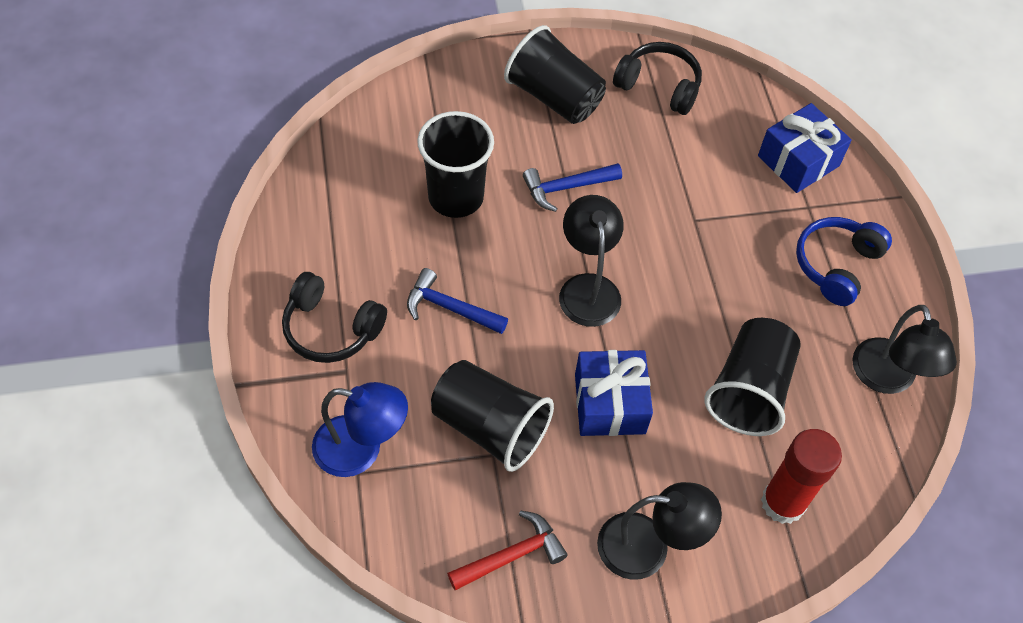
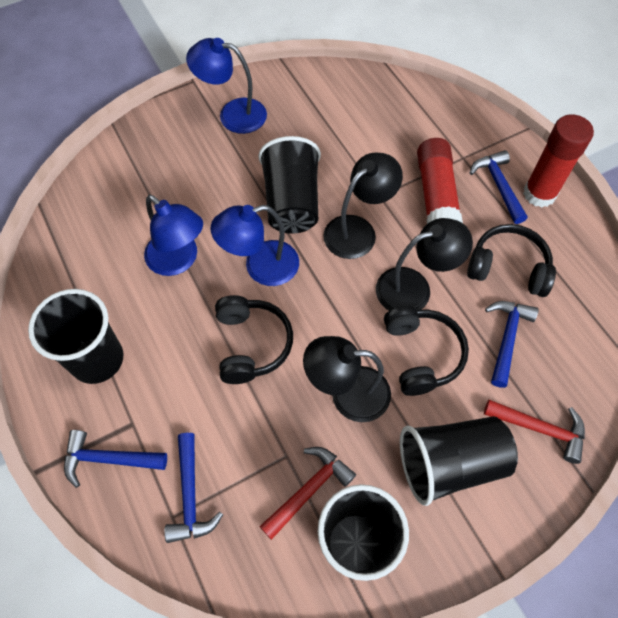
black headphones: 2 -> 3
blue gift: 2 -> 0
blue hammer: 2 -> 4
blue headphones: 1 -> 0
blue lamp: 1 -> 3
red glue stick: 1 -> 2
red hammer: 1 -> 2

